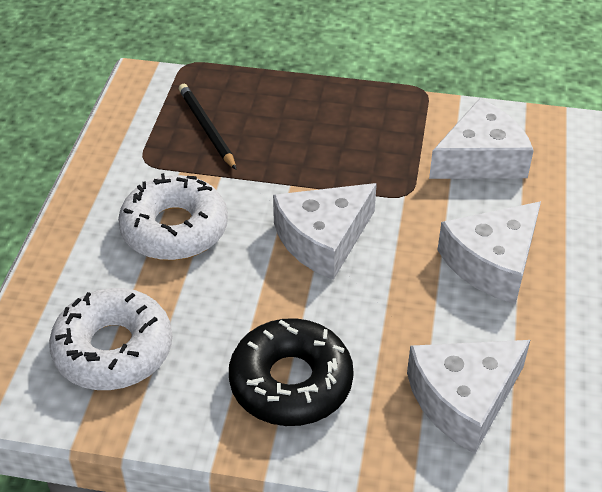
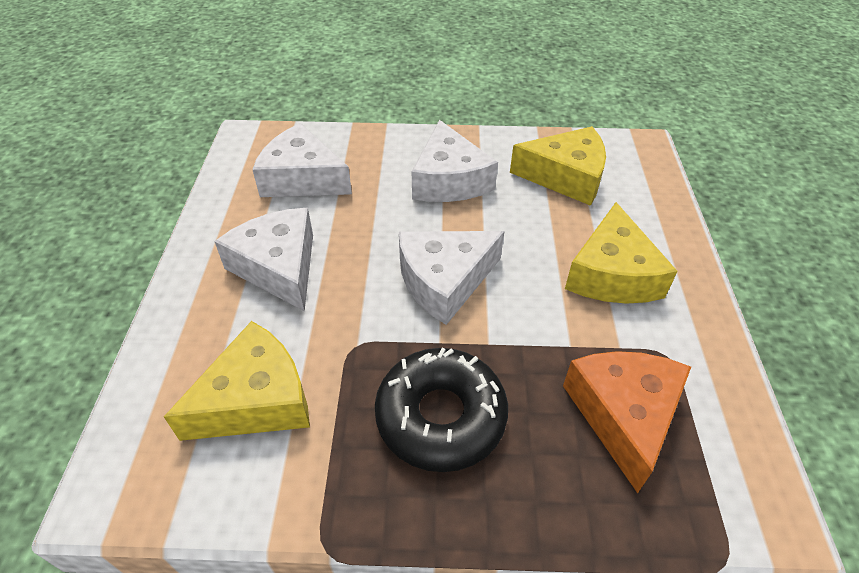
black pencil: 1 -> 0
orange cheese: 0 -> 1
white donut: 2 -> 0
yellow cheese: 0 -> 3

